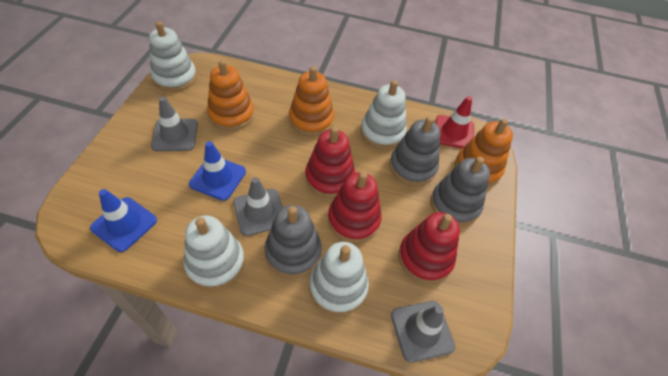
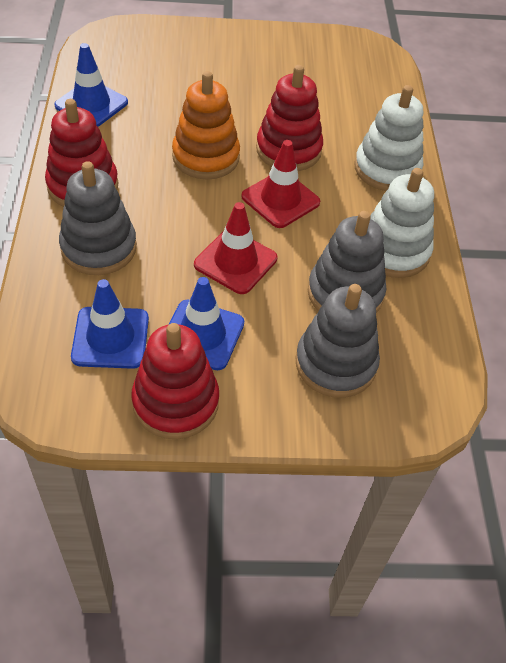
blue traffic cone: 2 -> 3
grey traffic cone: 3 -> 0
orange stacking toy: 3 -> 1
red traffic cone: 1 -> 2
white stacking toy: 4 -> 2

